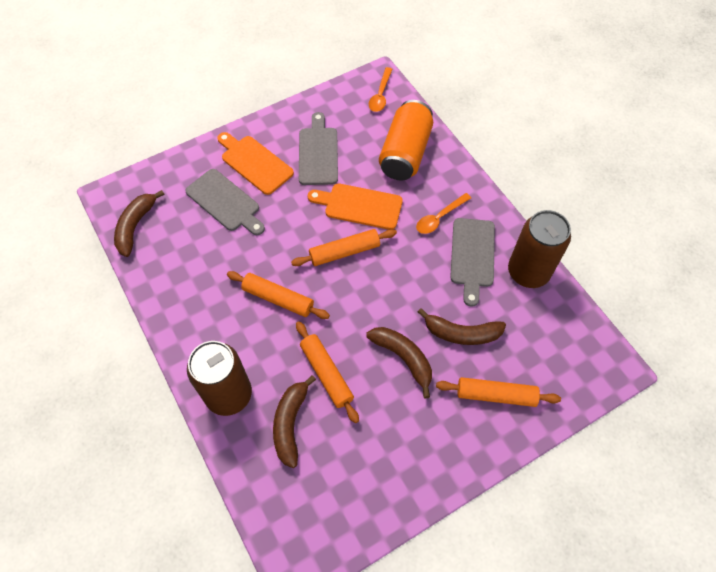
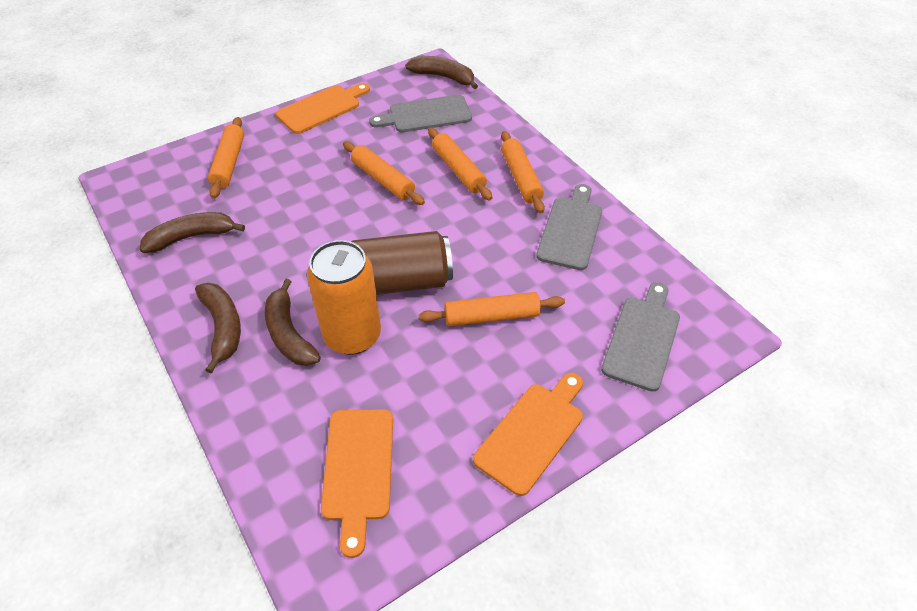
brown can: 2 -> 1
orange cutting board: 2 -> 3
orange rolling pin: 4 -> 5
orange spoon: 2 -> 0

